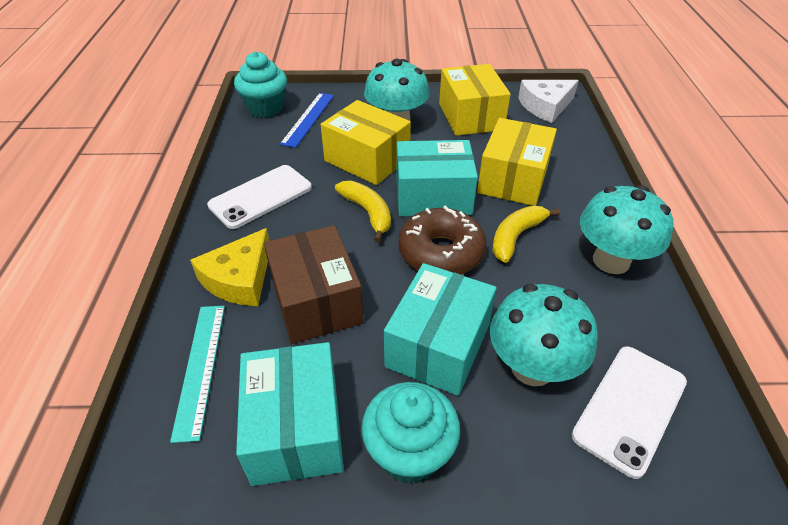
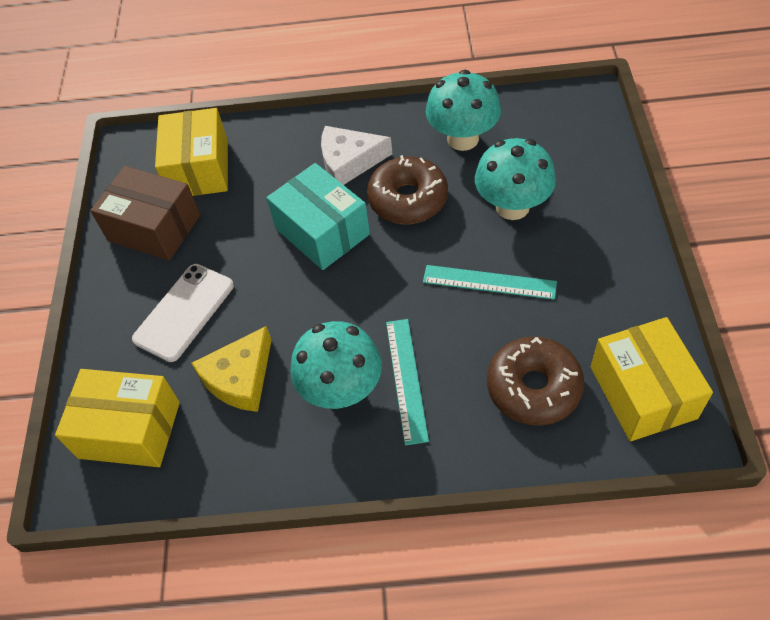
blue ruler: 1 -> 0
brown donut: 1 -> 2
turquoise box: 3 -> 1
turquoise cupcake: 2 -> 0
turquoise ruler: 1 -> 2
white phone: 2 -> 1
yellow banana: 2 -> 0

